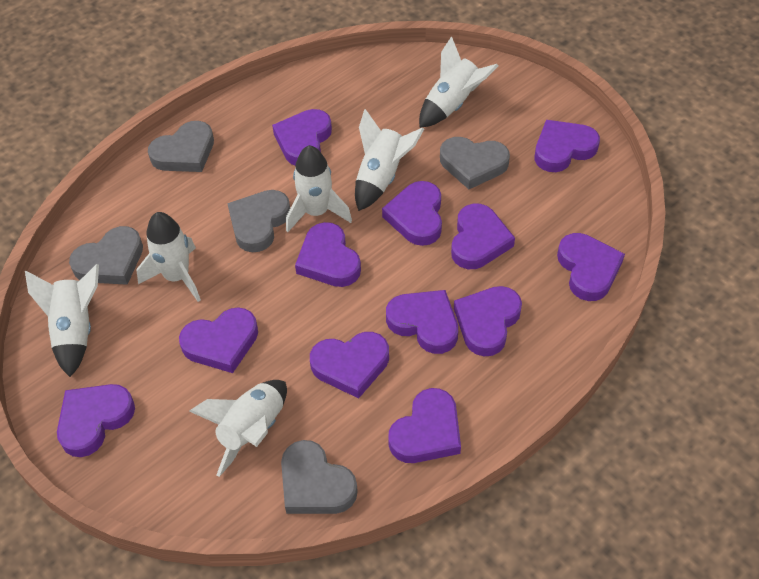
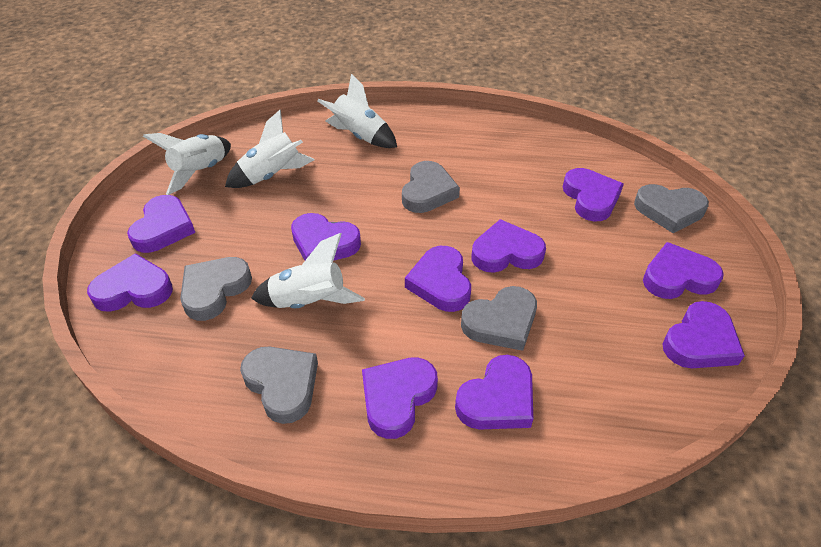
purple heart: 12 -> 10
white rocket: 6 -> 4

